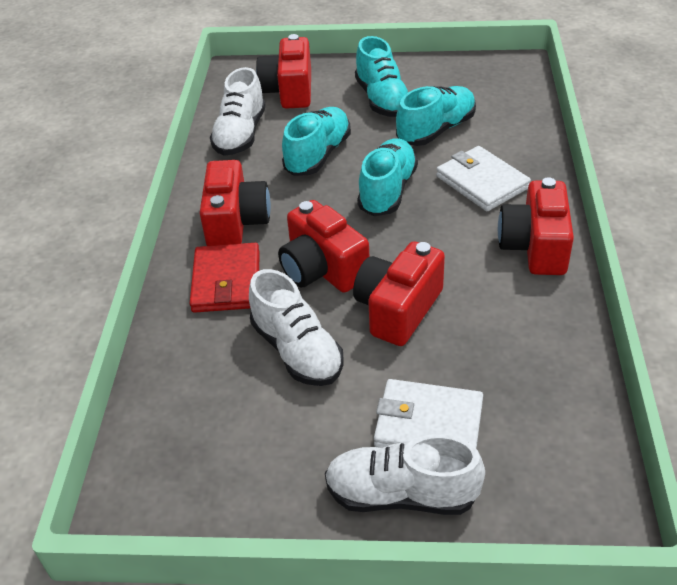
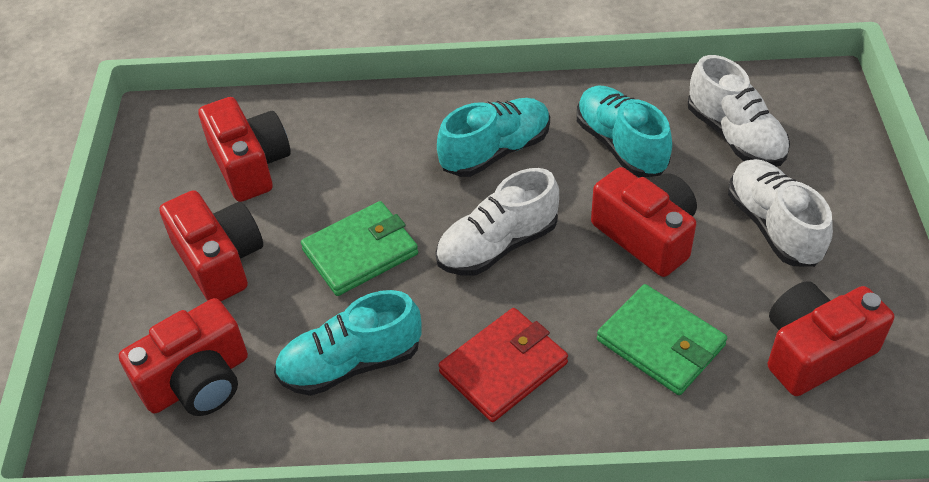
green wallet: 0 -> 2
turquoise shoe: 4 -> 3
white wallet: 2 -> 0

